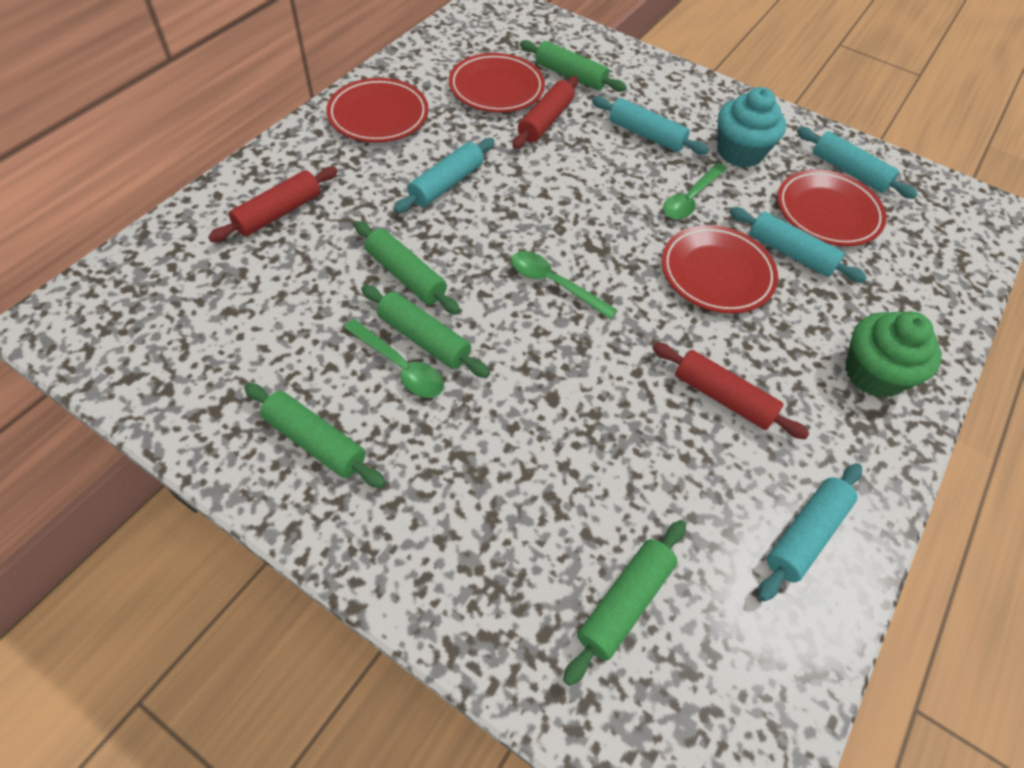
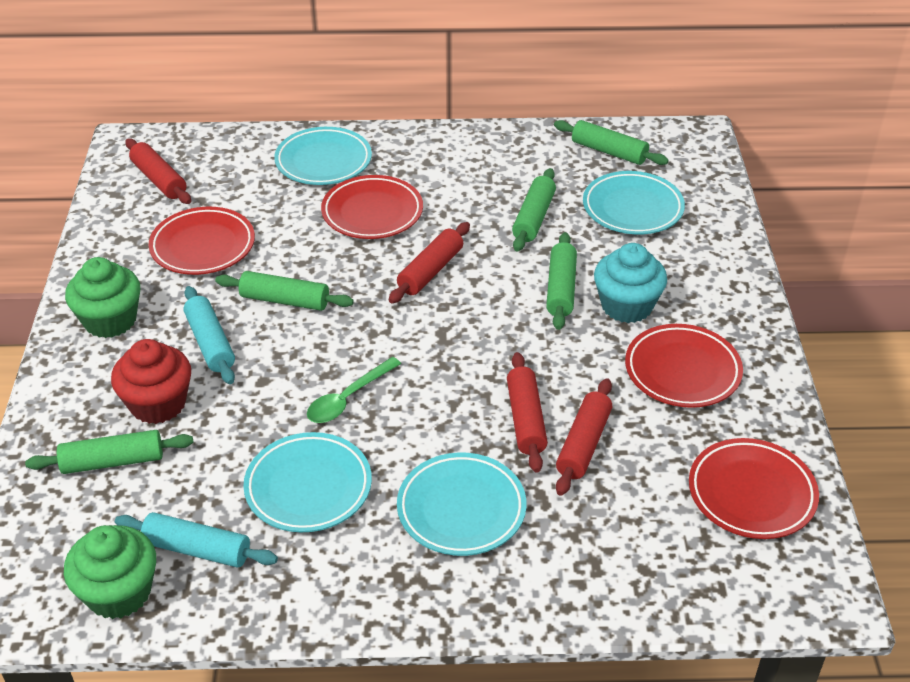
green cupcake: 1 -> 2
green spoon: 3 -> 1
red cupcake: 0 -> 1
red rolling pin: 3 -> 4
turquoise plate: 0 -> 4
turquoise rolling pin: 5 -> 2

